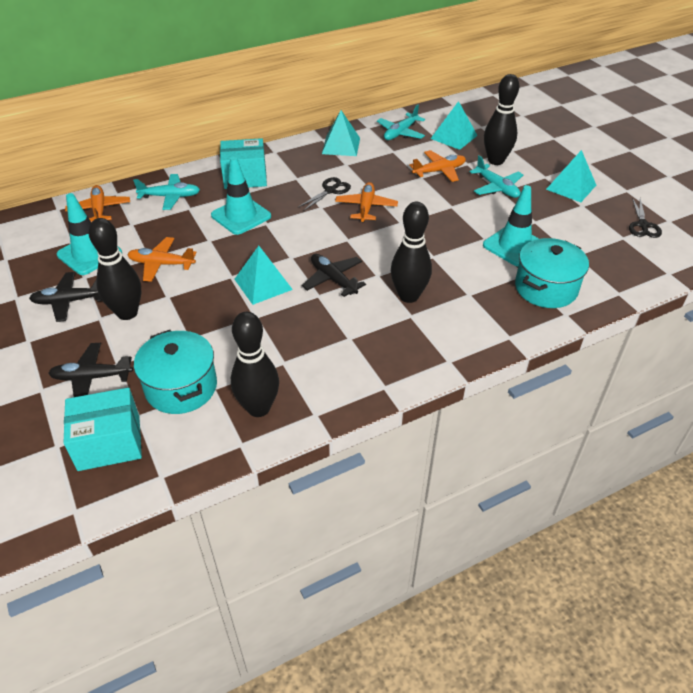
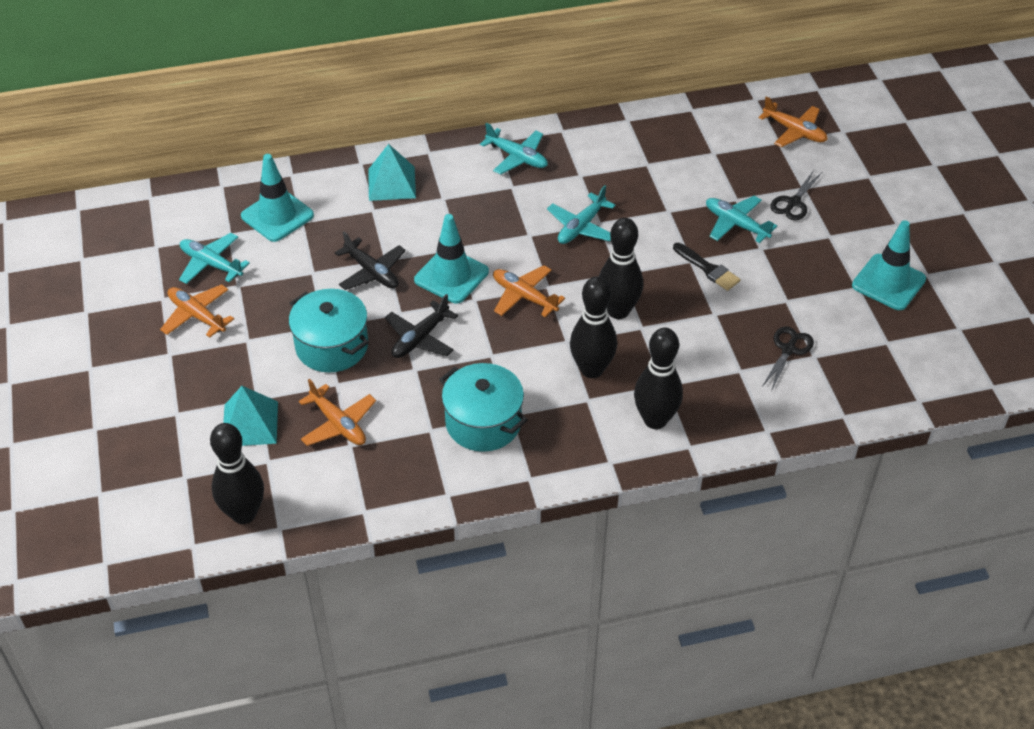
black brush: 0 -> 1
black plane: 3 -> 2
turquoise box: 2 -> 0
turquoise plane: 3 -> 4
turquoise pyramid: 4 -> 2

